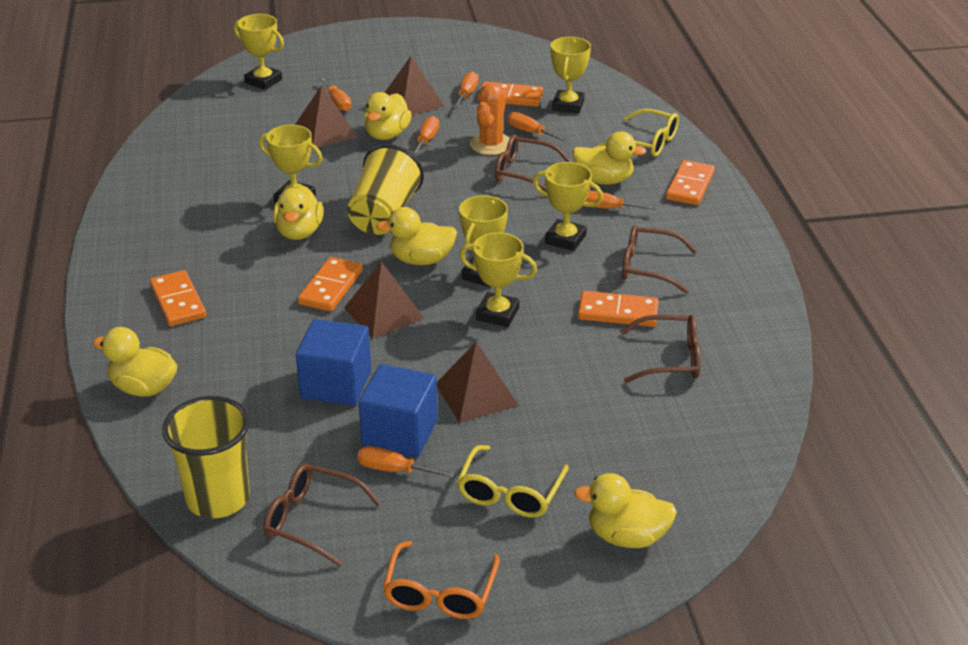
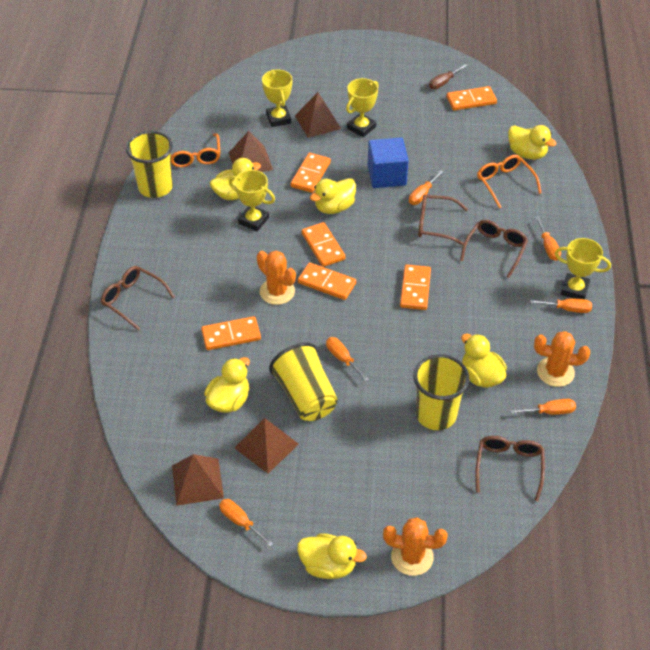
blue cube: 2 -> 1
brown screwdriver: 0 -> 1
orange cactus: 1 -> 3
orange domino: 5 -> 6
orange glasses: 1 -> 2
yellow cup: 2 -> 3
yellow glasses: 2 -> 0
yellow trophy: 6 -> 4

